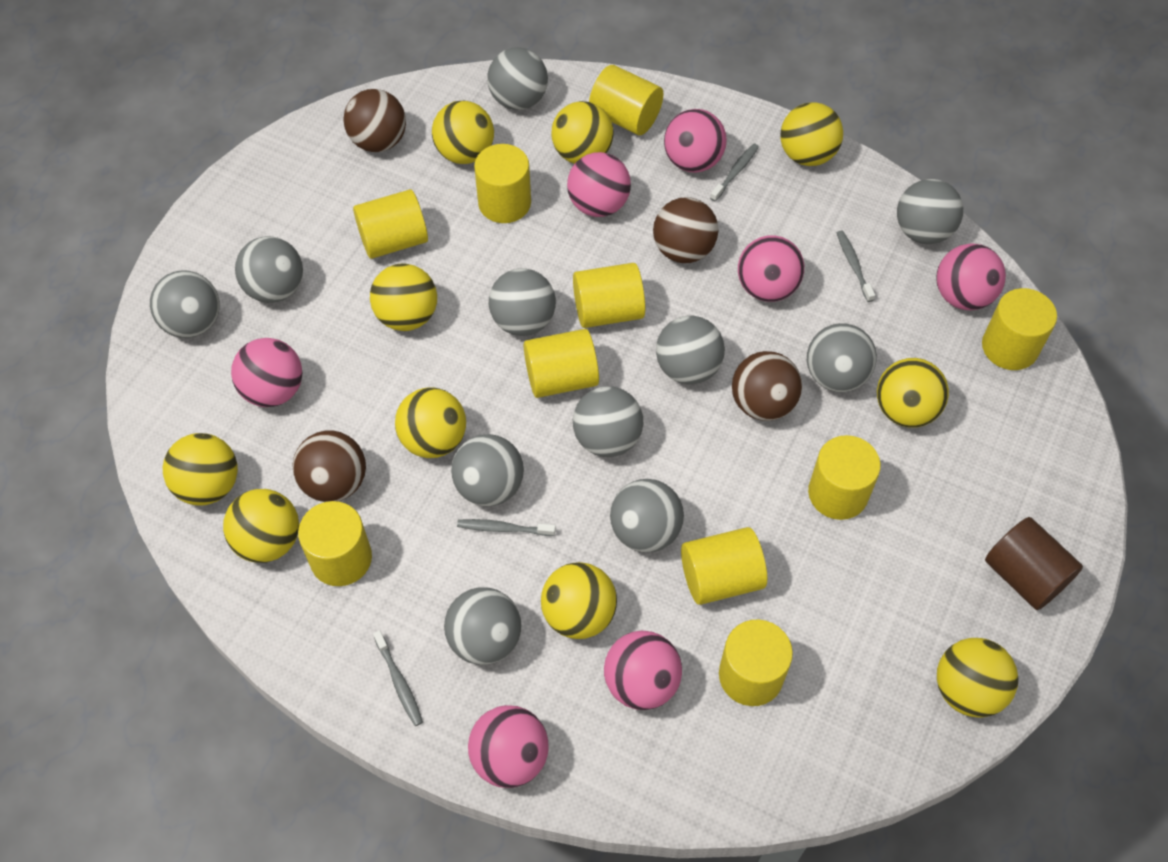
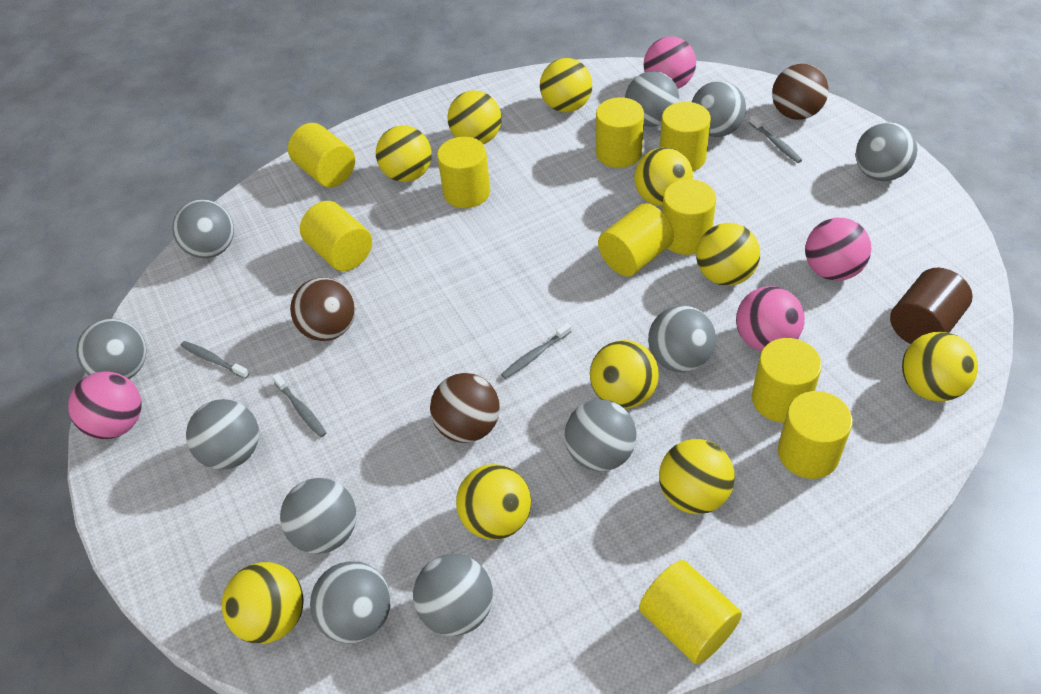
brown ball: 4 -> 3
pink ball: 7 -> 4

